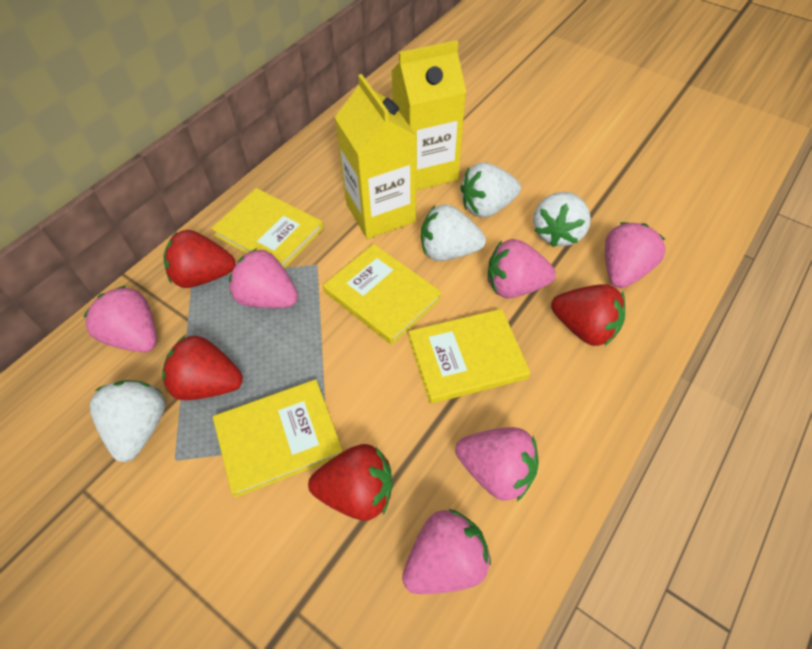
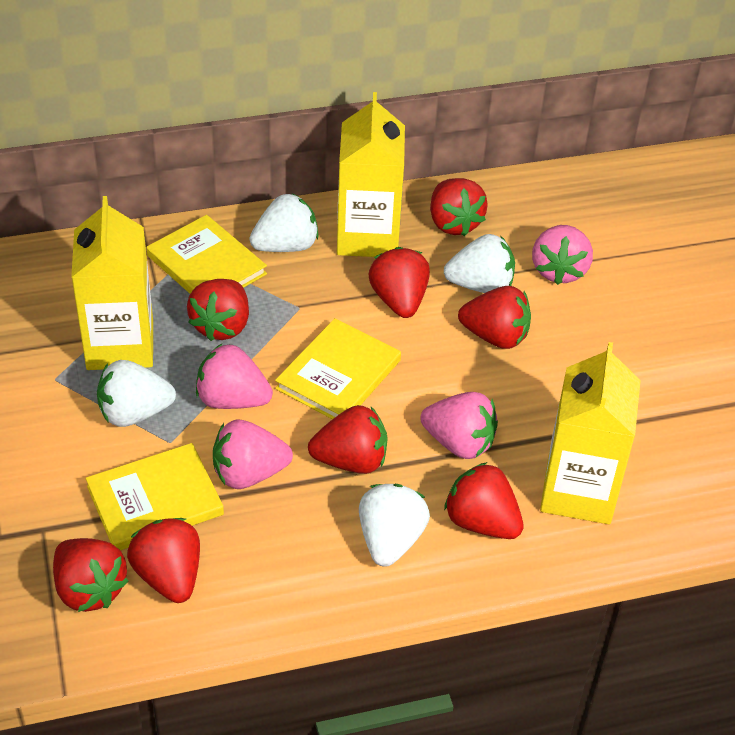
pink strawberry: 6 -> 4
red strawberry: 4 -> 8
yellow book: 4 -> 3
yellow carton: 2 -> 3

